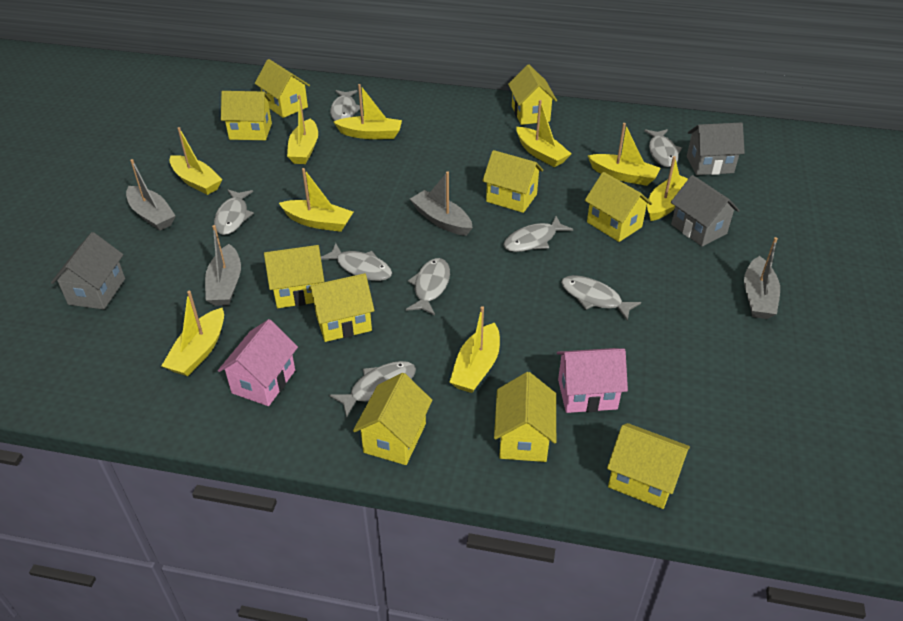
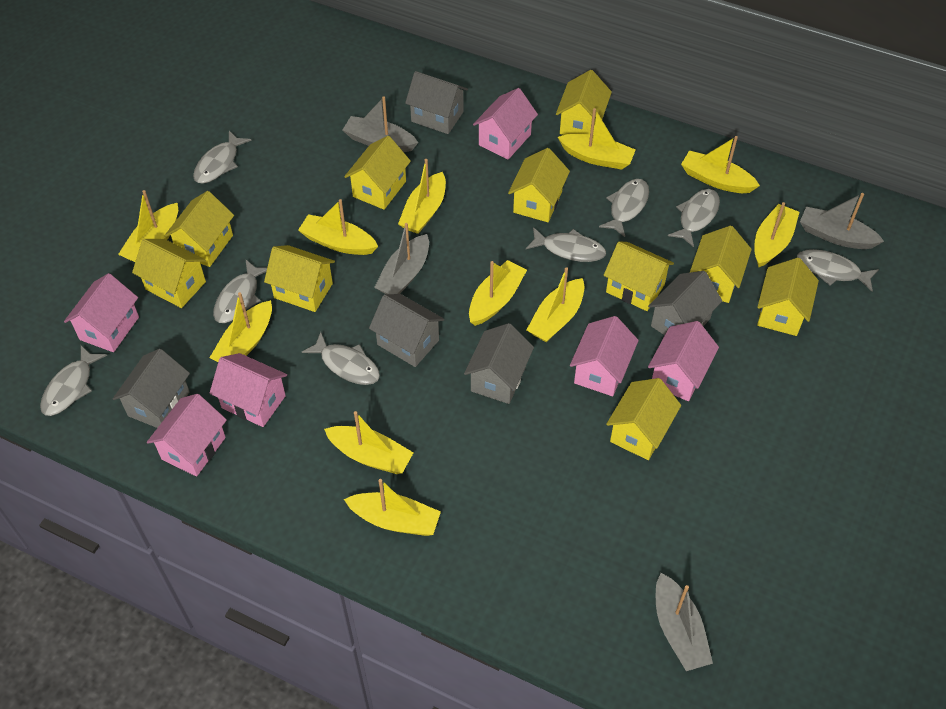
grey house: 3 -> 5
pink house: 2 -> 6
yellow boat: 9 -> 11

